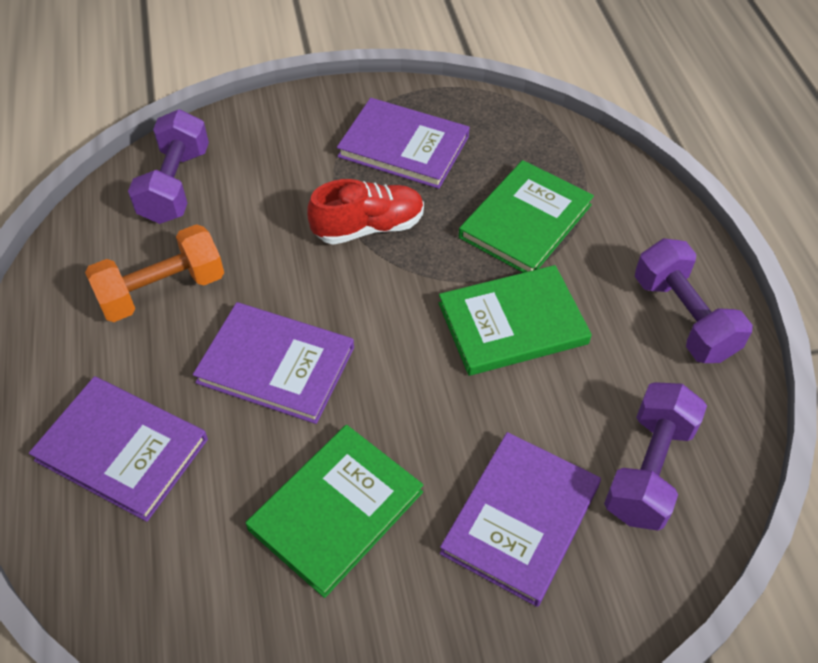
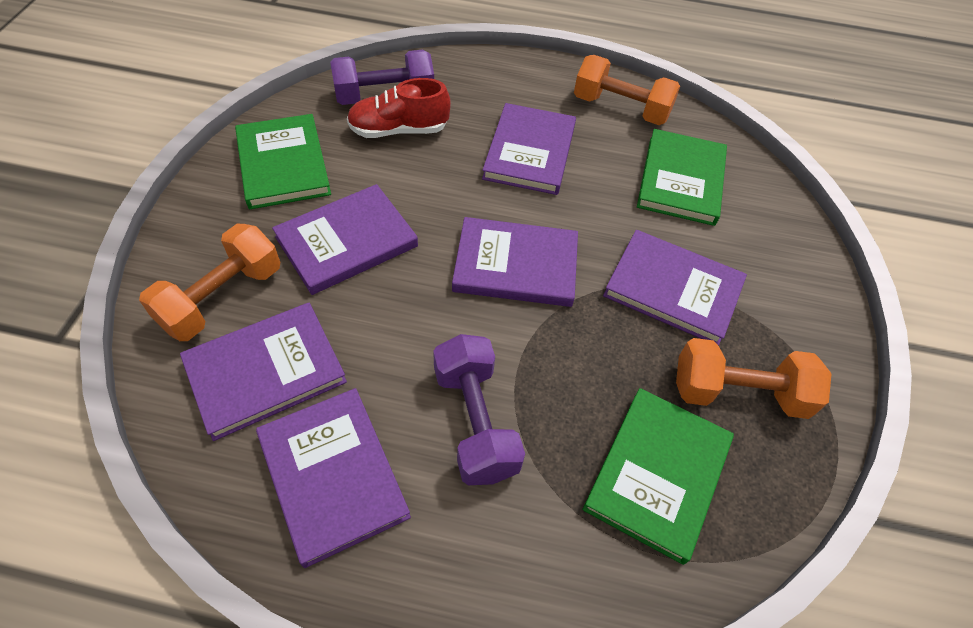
orange dumbbell: 1 -> 3
purple book: 4 -> 6
purple dumbbell: 3 -> 2

